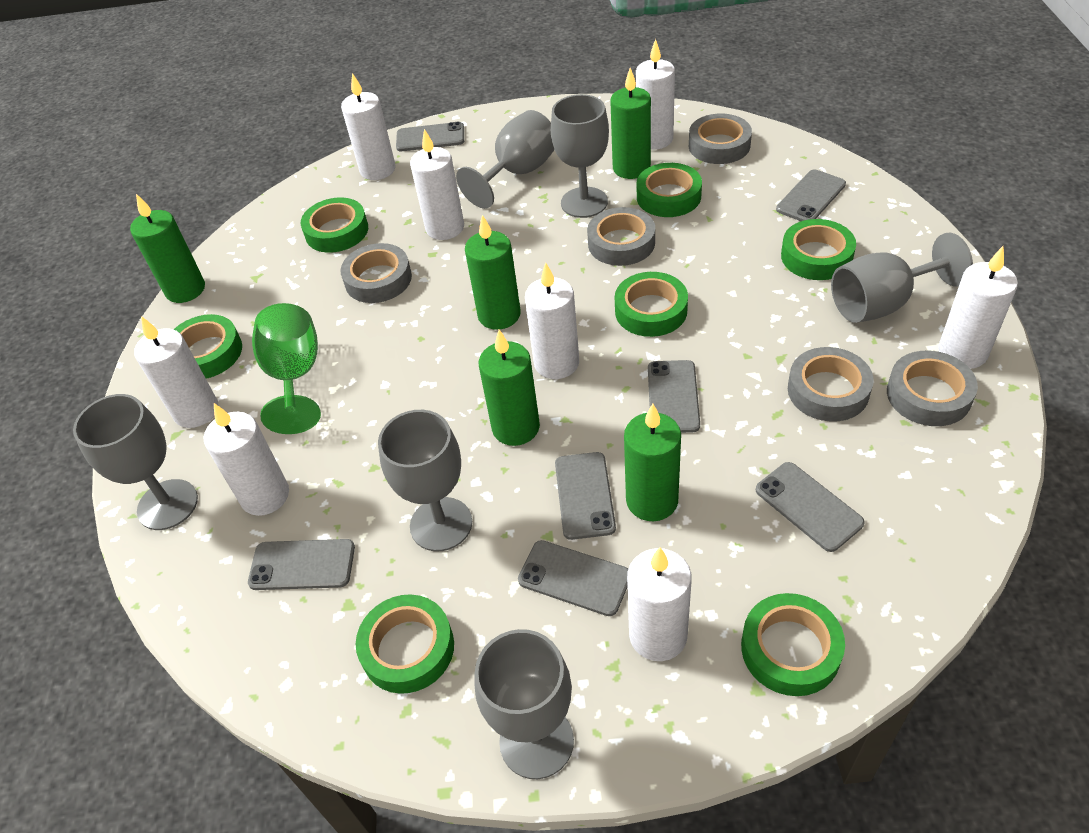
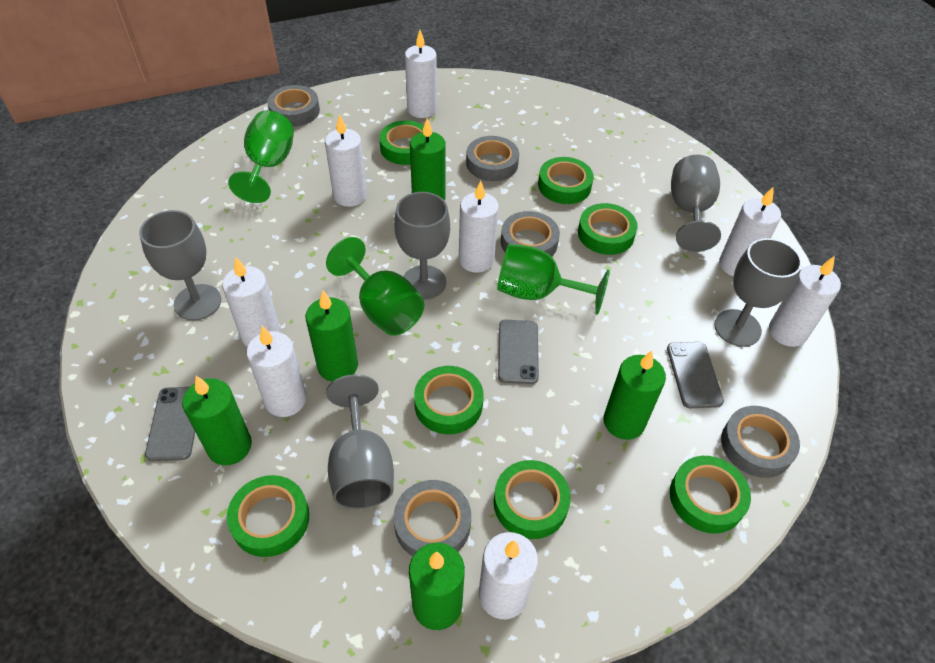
green goblet: 1 -> 3
grey goblet: 6 -> 5
grey phone: 7 -> 3

